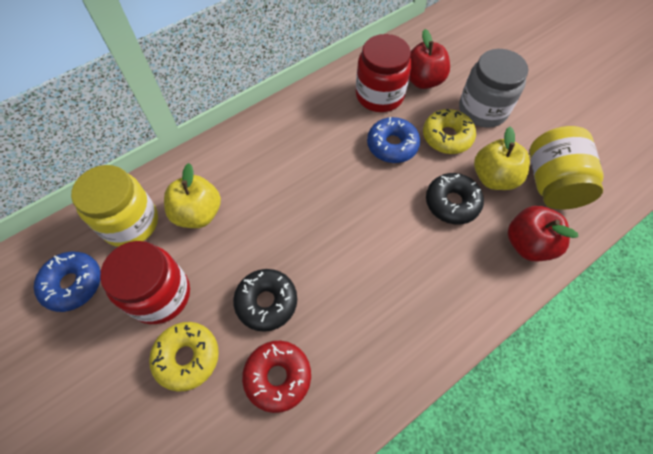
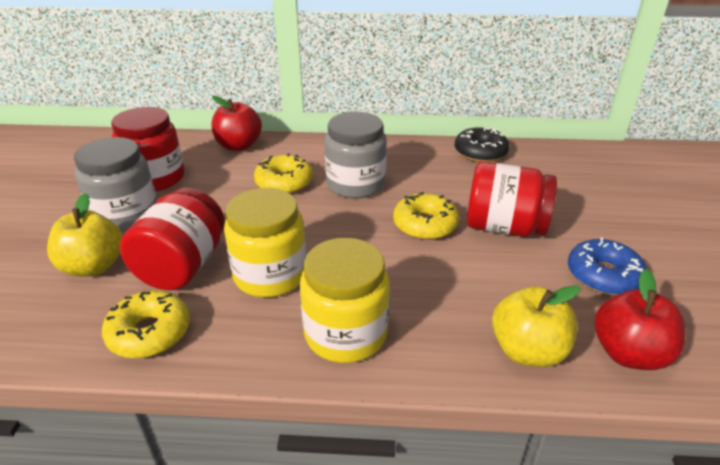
black donut: 2 -> 1
blue donut: 2 -> 1
grey jar: 1 -> 2
red donut: 1 -> 0
red jar: 2 -> 3
yellow donut: 2 -> 3

